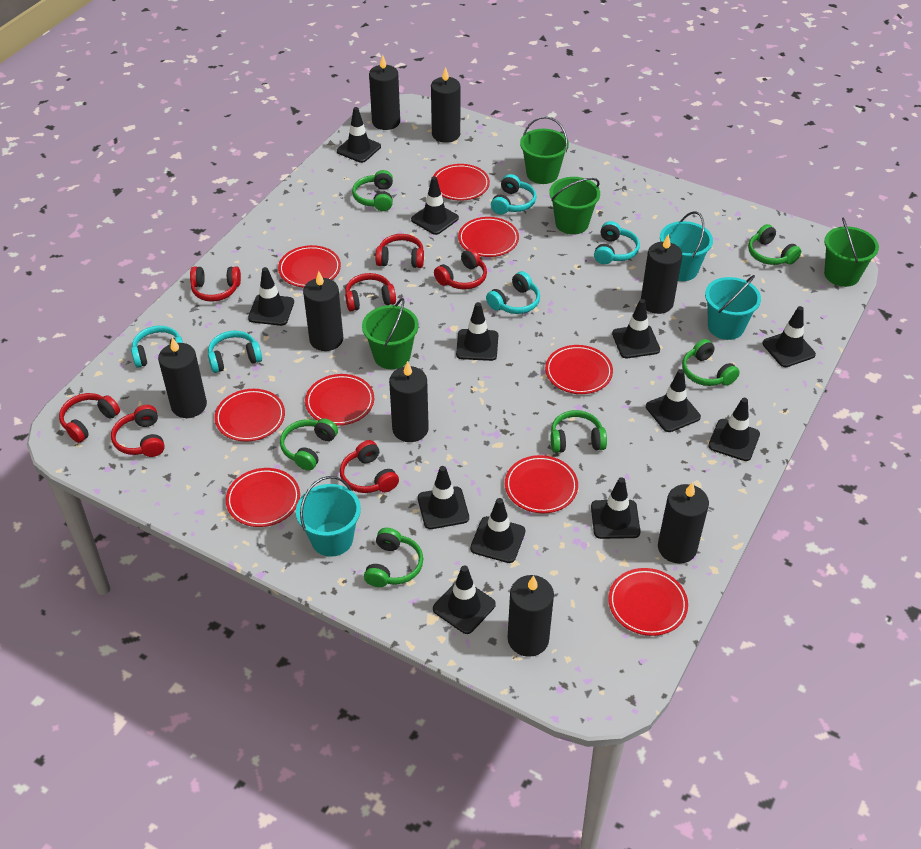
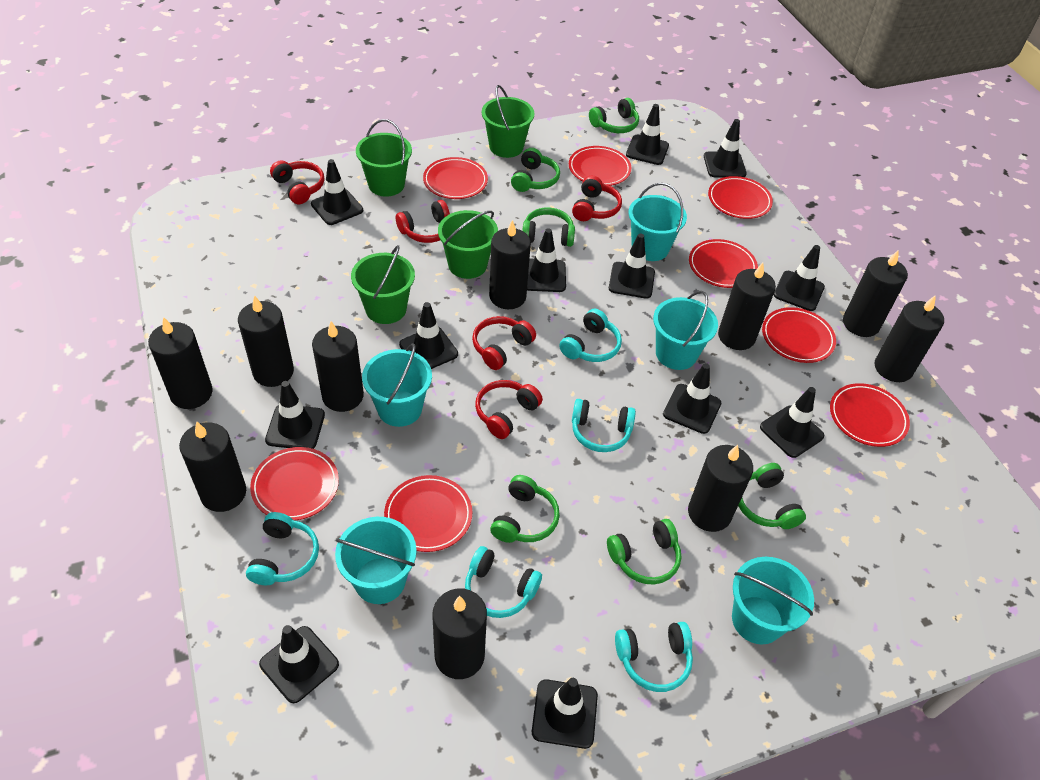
black candle: 8 -> 10
red headphones: 7 -> 5
red plate: 9 -> 8
turquoise bucket: 3 -> 5

